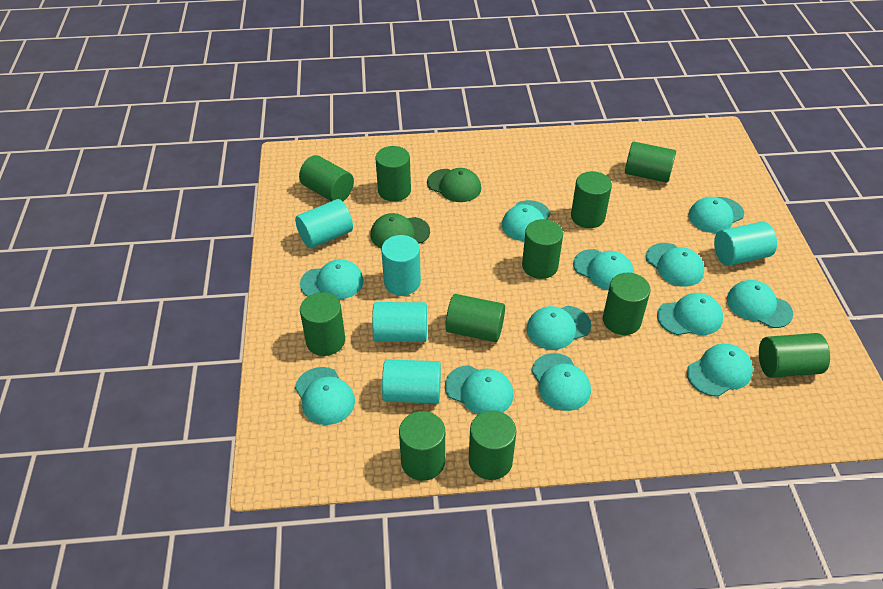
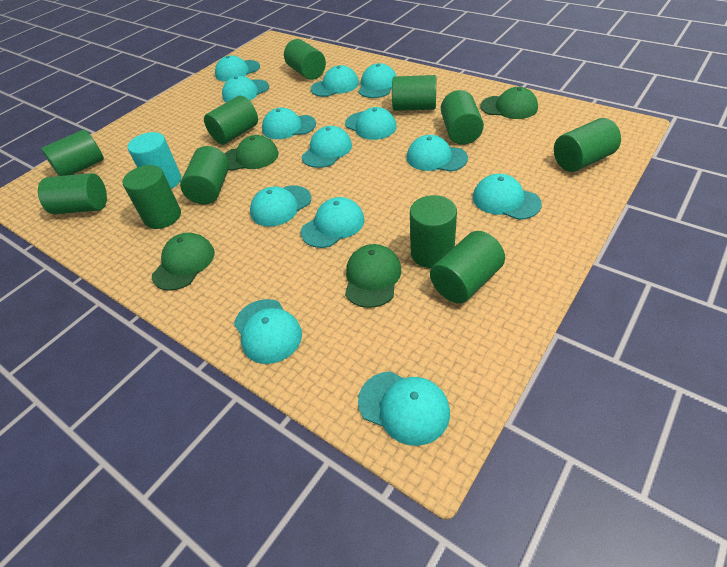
green cap: 2 -> 4
turquoise cap: 12 -> 13
turquoise cylinder: 5 -> 1

